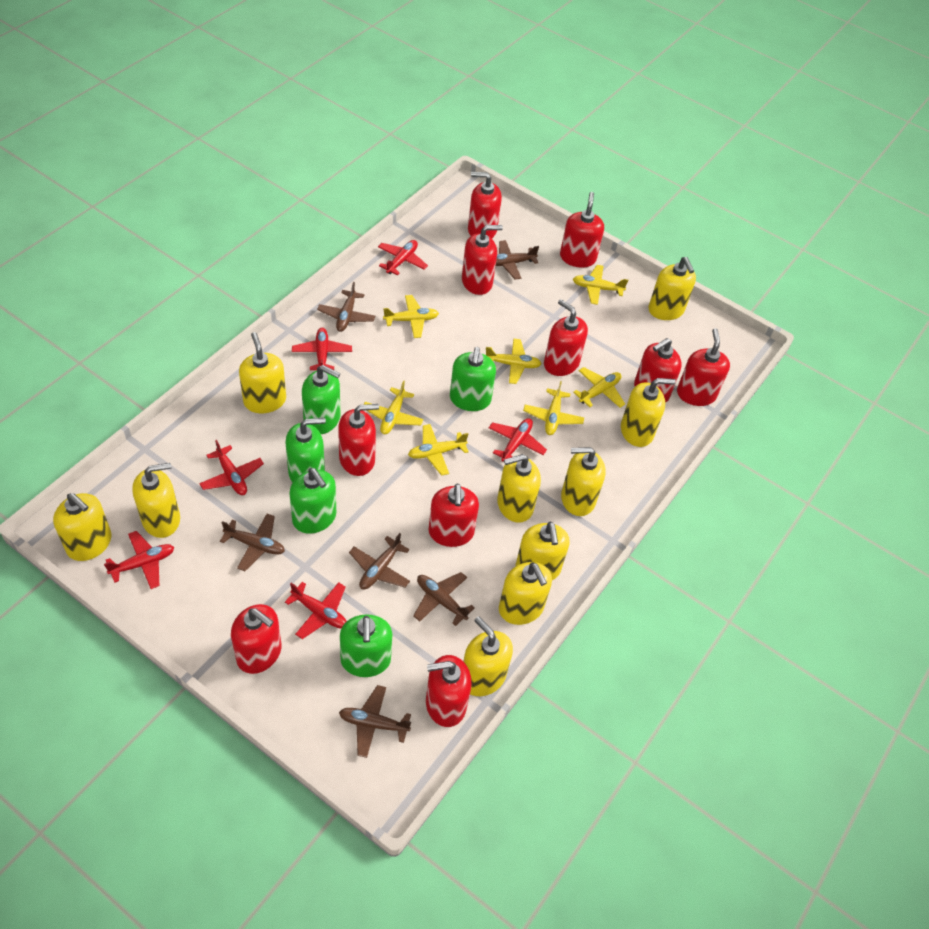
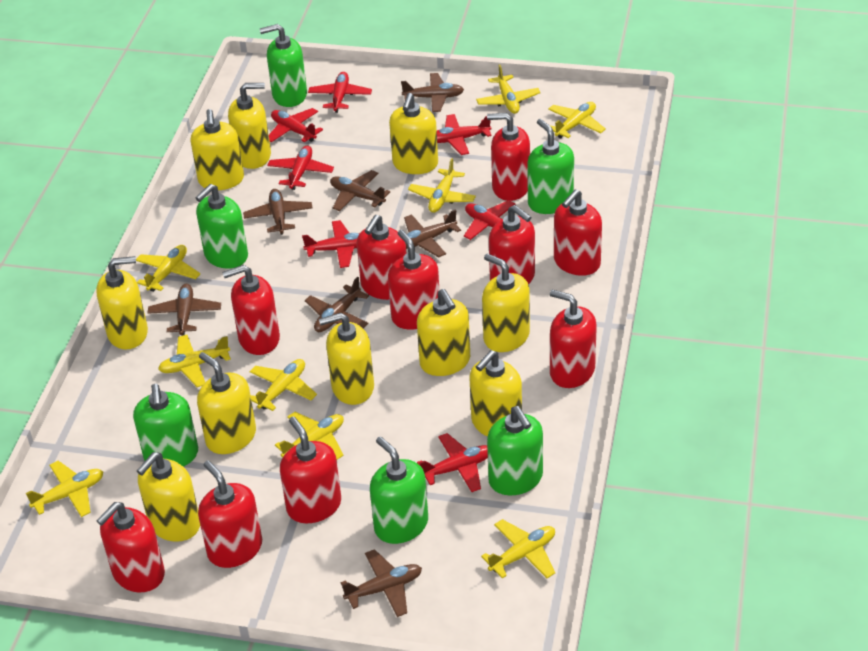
brown plane: 6 -> 7
green soap dispenser: 5 -> 6
red plane: 6 -> 7
yellow plane: 7 -> 9

